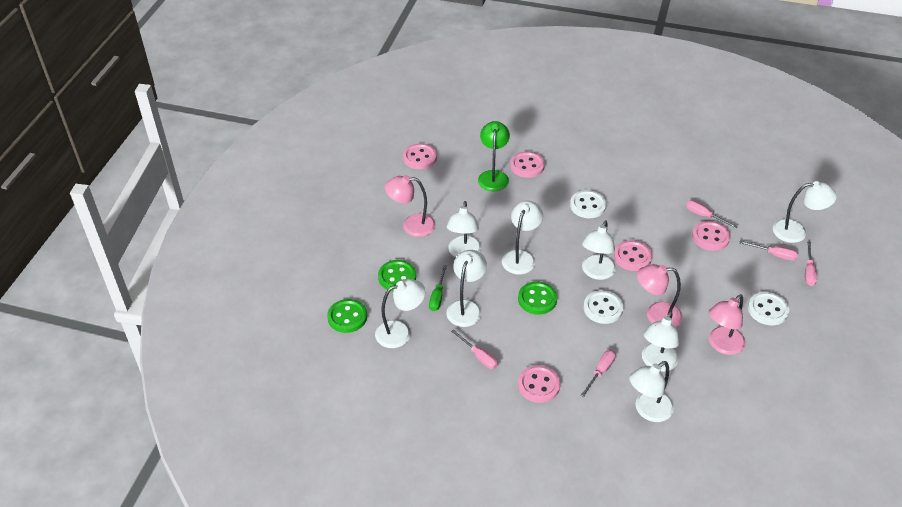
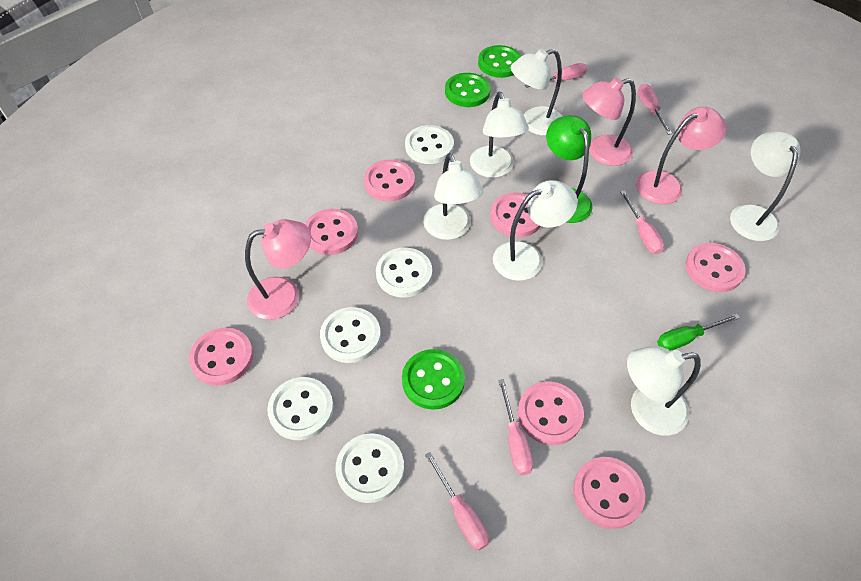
pink button: 5 -> 7
white button: 3 -> 5
white lamp: 8 -> 6

